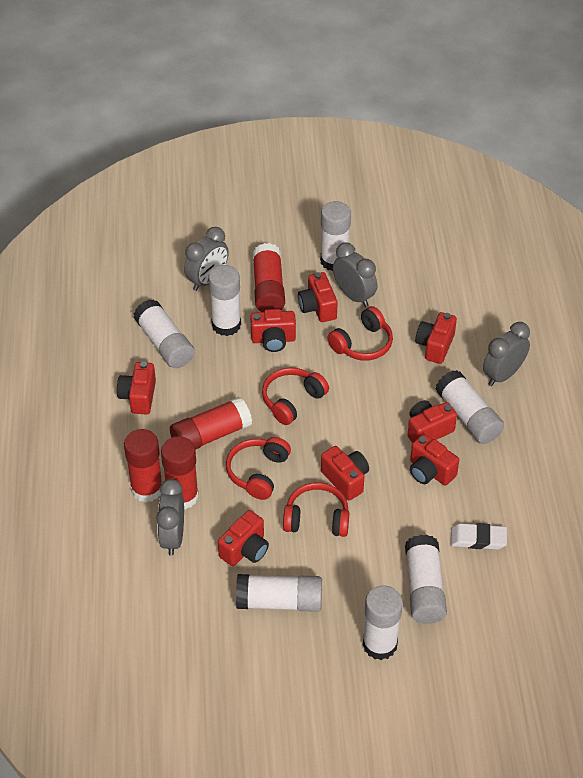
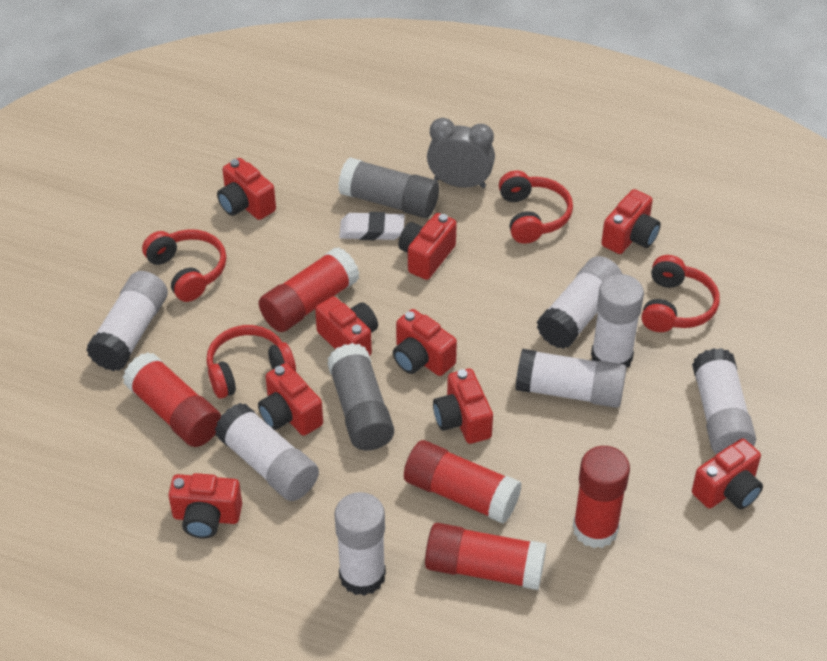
grey clock: 4 -> 1
grey glue stick: 0 -> 2
red camera: 8 -> 9
red glue stick: 4 -> 5

